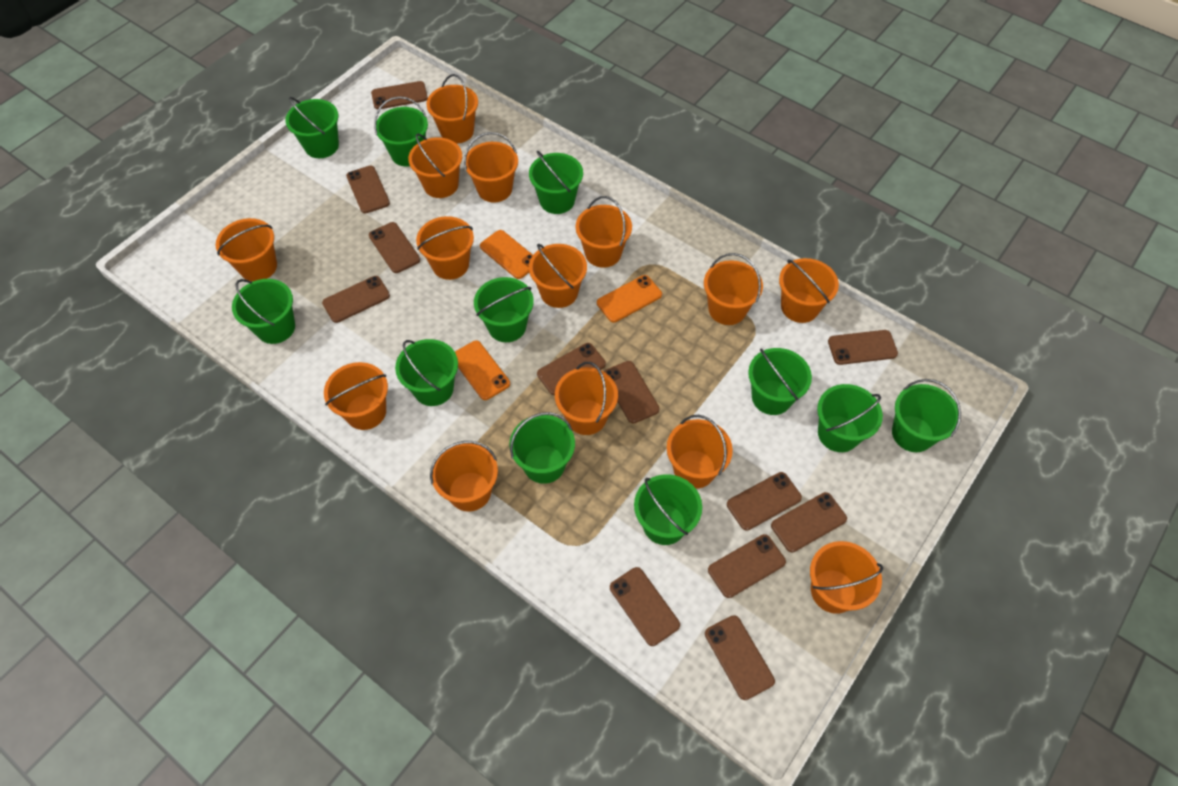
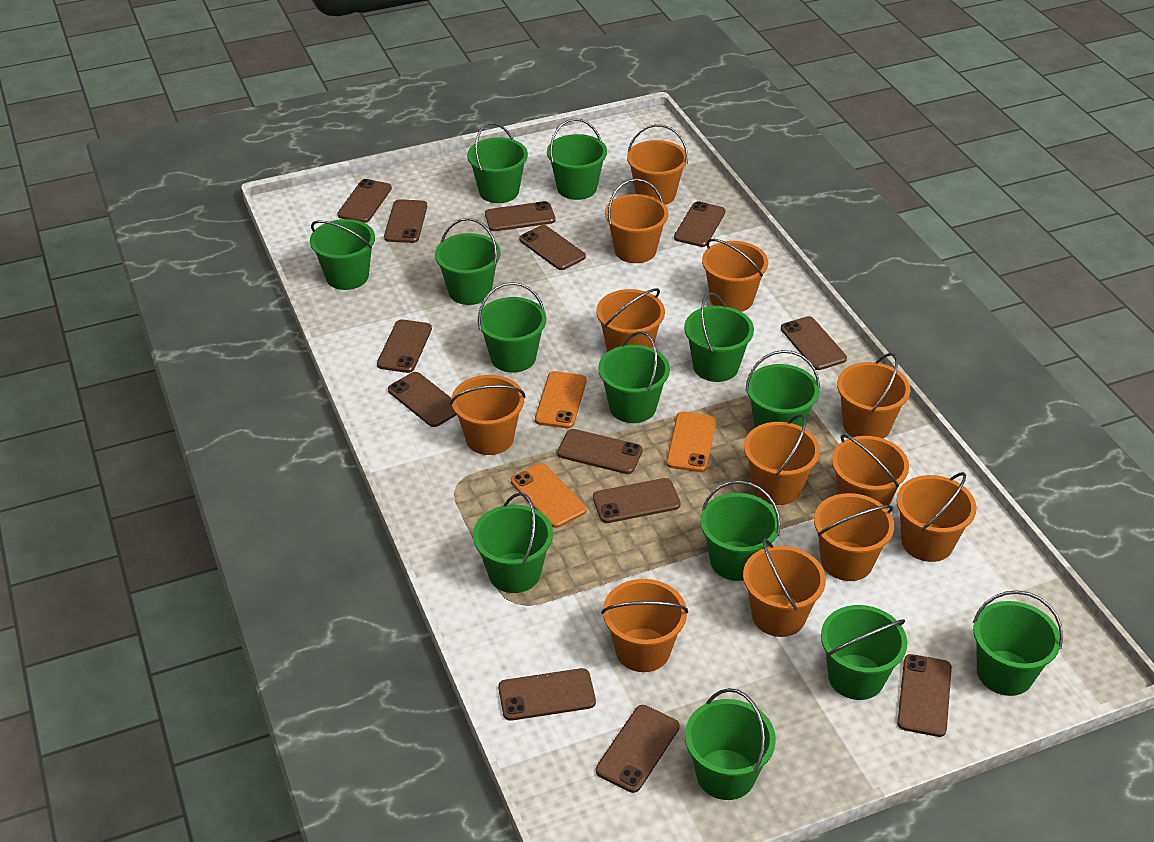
brown phone: 12 -> 13
green bucket: 11 -> 13
orange bucket: 14 -> 12

